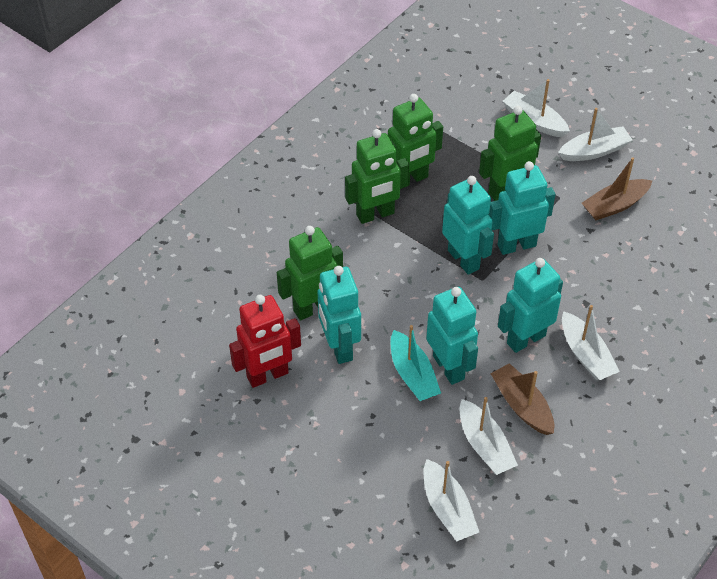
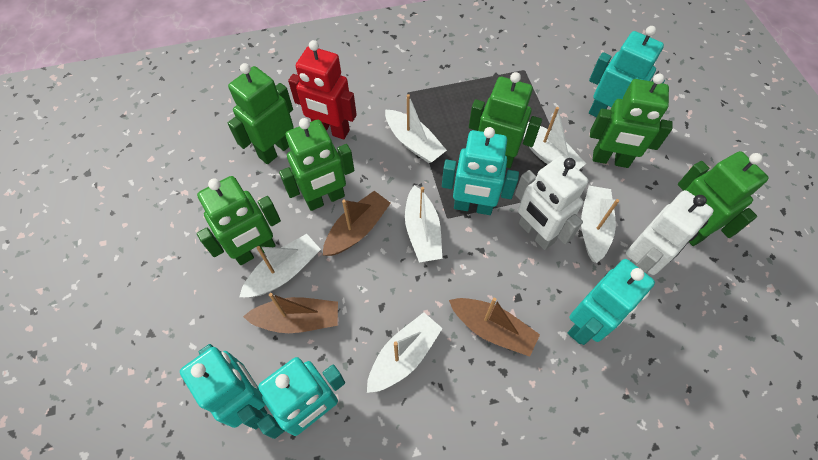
brown boat: 2 -> 3
green robot: 4 -> 6
turquoise boat: 1 -> 0
white boat: 5 -> 6
white robot: 0 -> 2

